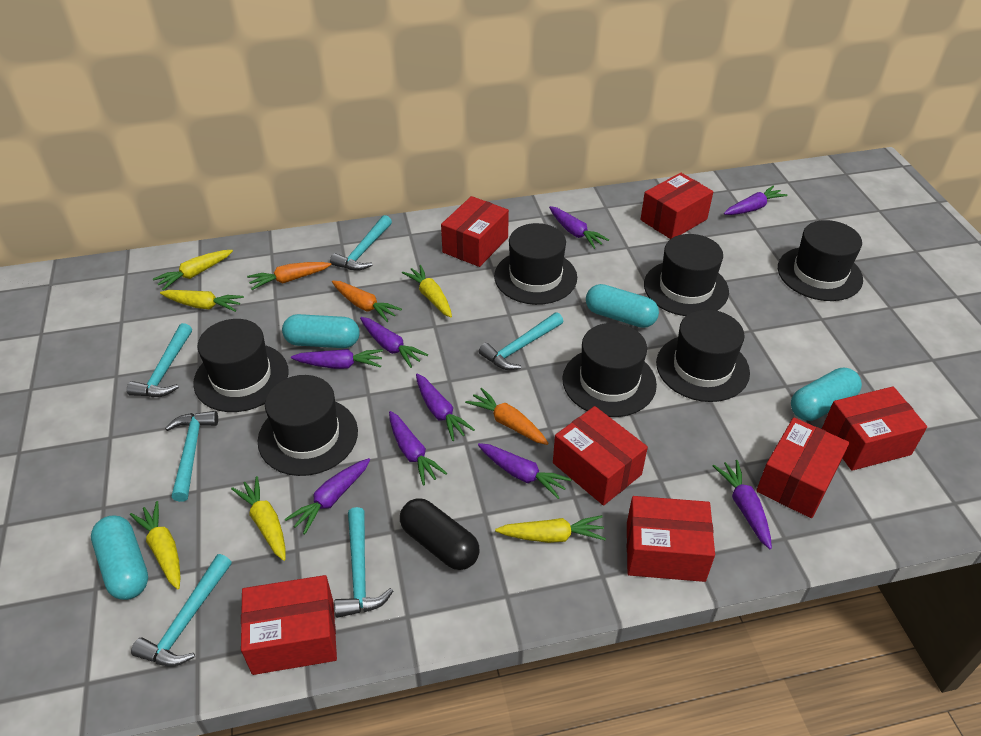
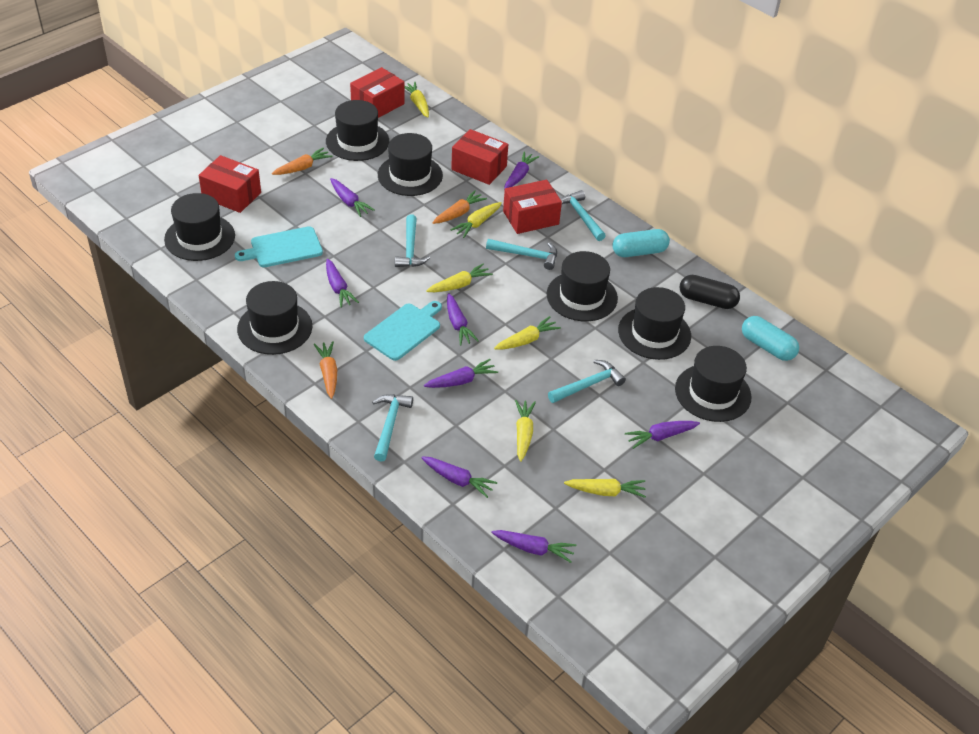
purple carrot: 9 -> 8
red box: 7 -> 4
turquoise capsule: 4 -> 2
turquoise cutting board: 0 -> 2
turquoise hammer: 6 -> 5

